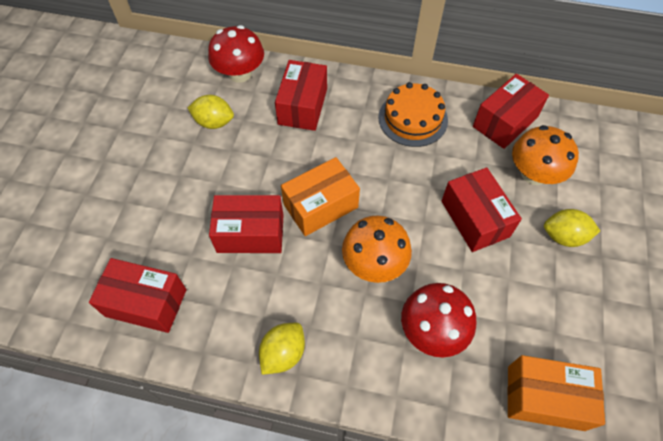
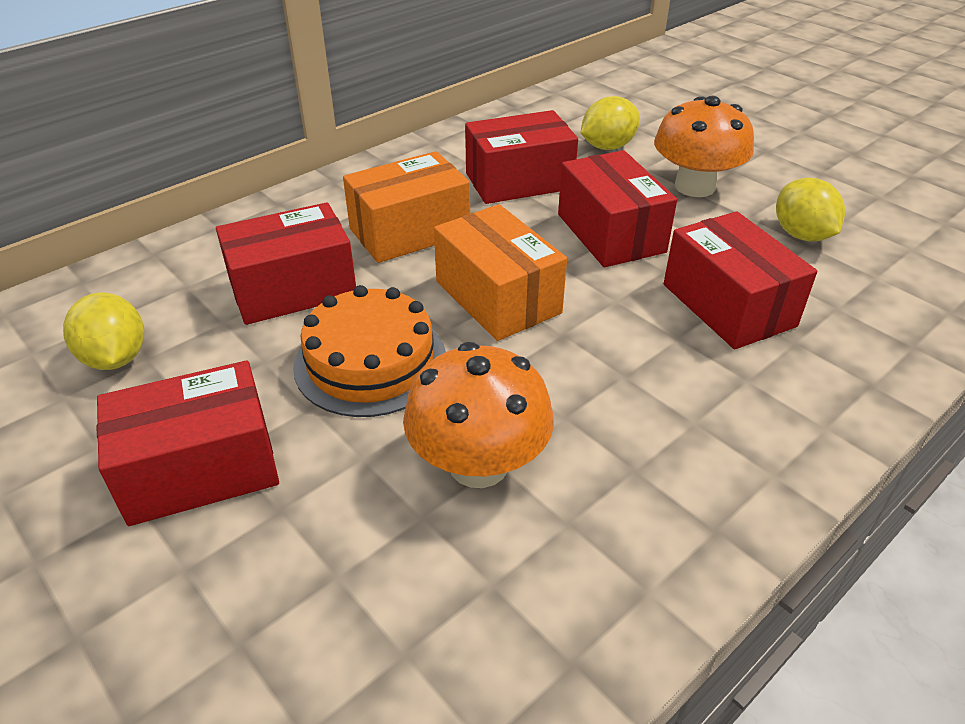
red mushroom: 2 -> 0

